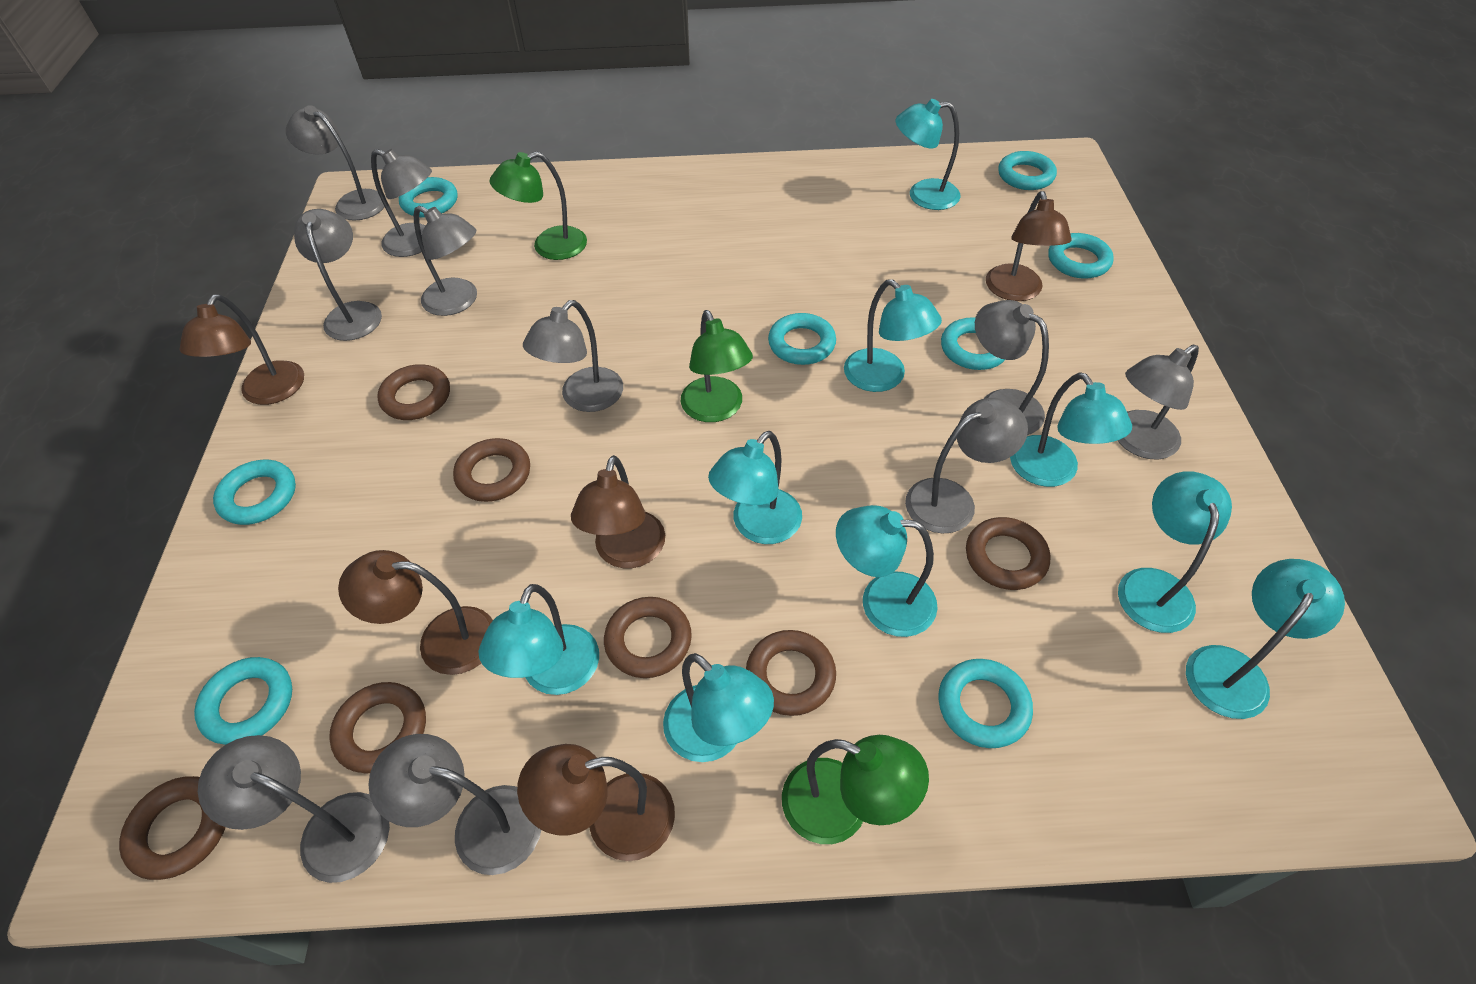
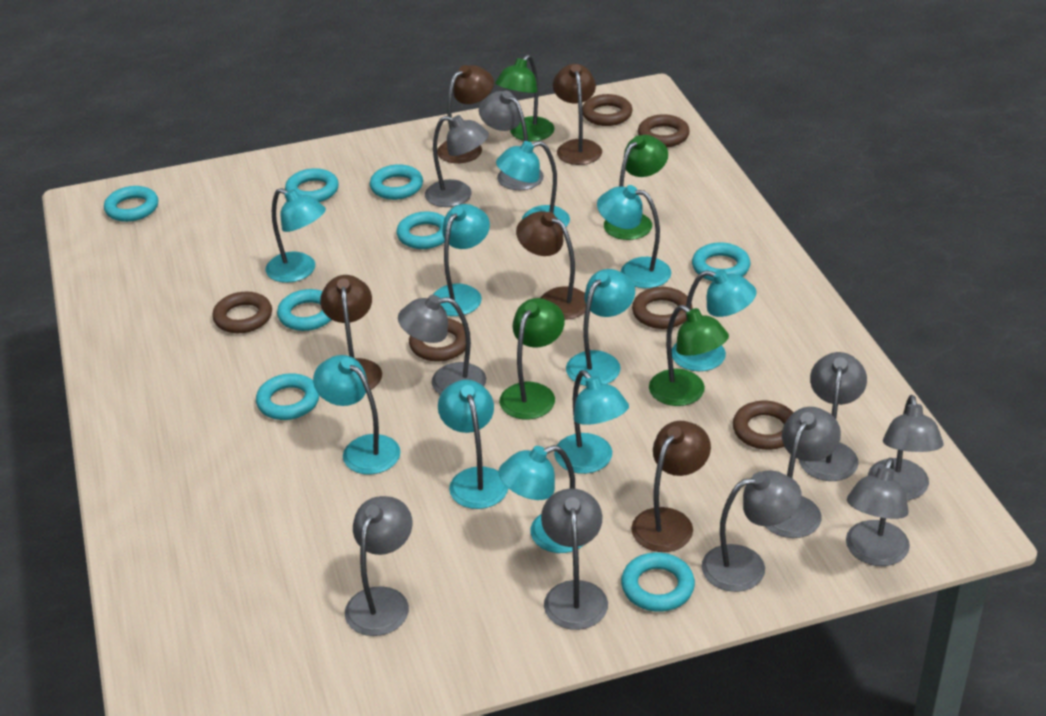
brown ring: 7 -> 6
green lamp: 3 -> 4
turquoise lamp: 9 -> 10

